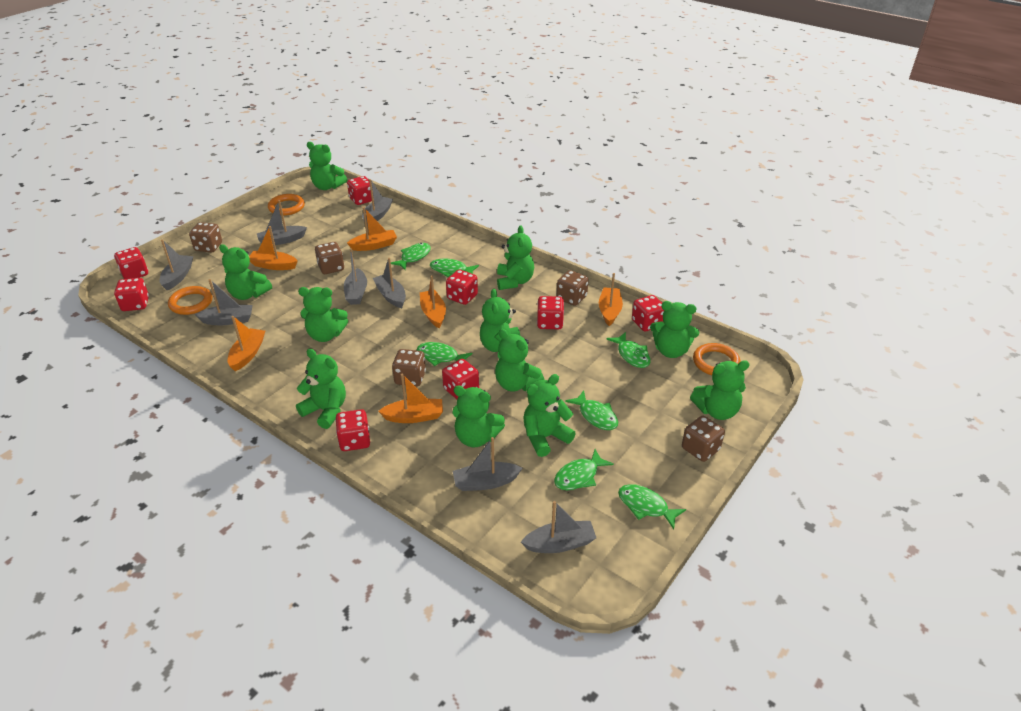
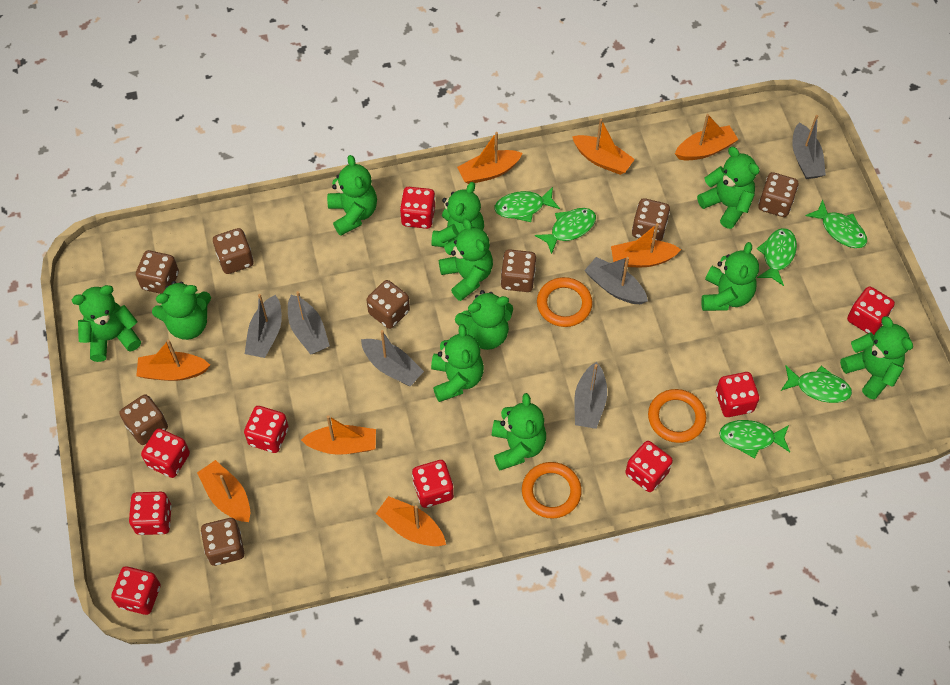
brown dice: 5 -> 8
green fish: 7 -> 6
grey boat: 8 -> 6
orange boat: 6 -> 8
red dice: 8 -> 9

